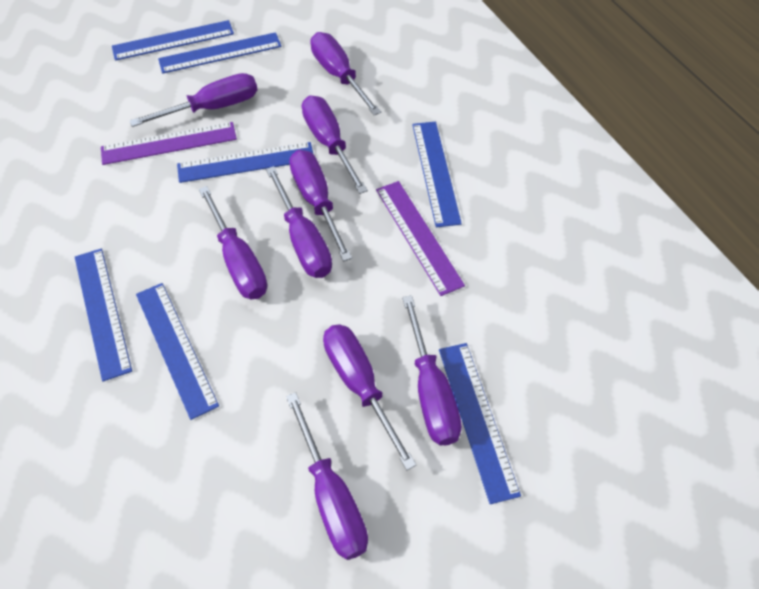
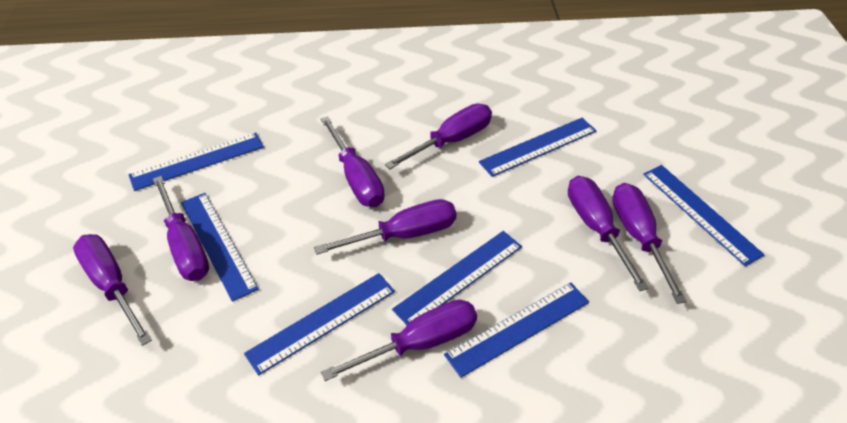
purple ruler: 2 -> 0
purple screwdriver: 9 -> 8

